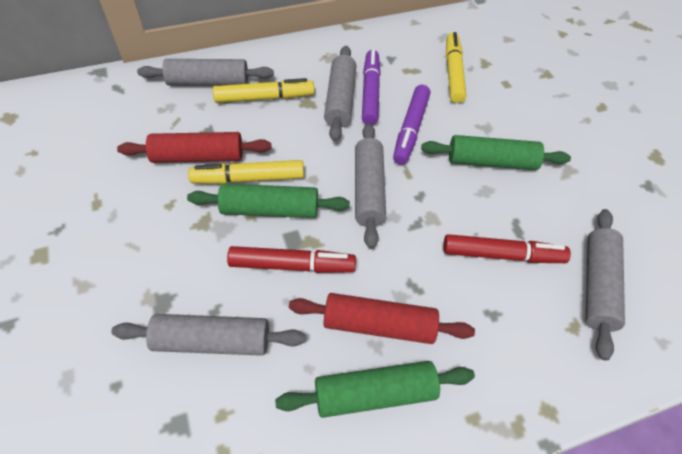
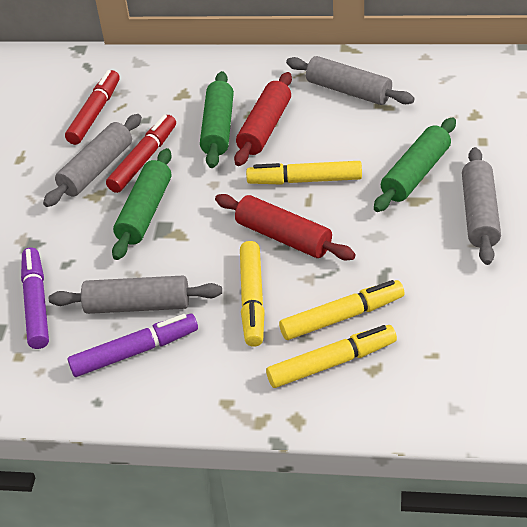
grey rolling pin: 5 -> 4
yellow marker: 3 -> 4

